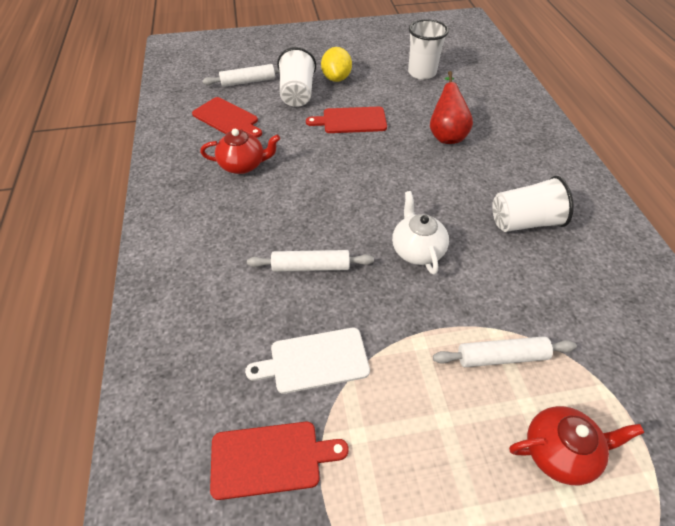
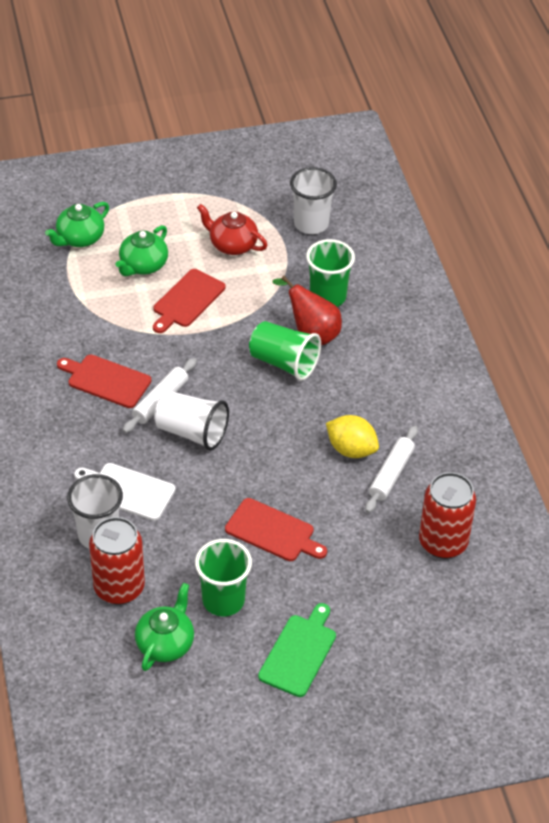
green cup: 0 -> 3
green cutting board: 0 -> 1
green teapot: 0 -> 3
red can: 0 -> 2
red teapot: 2 -> 1
white rolling pin: 3 -> 2
white teapot: 1 -> 0

